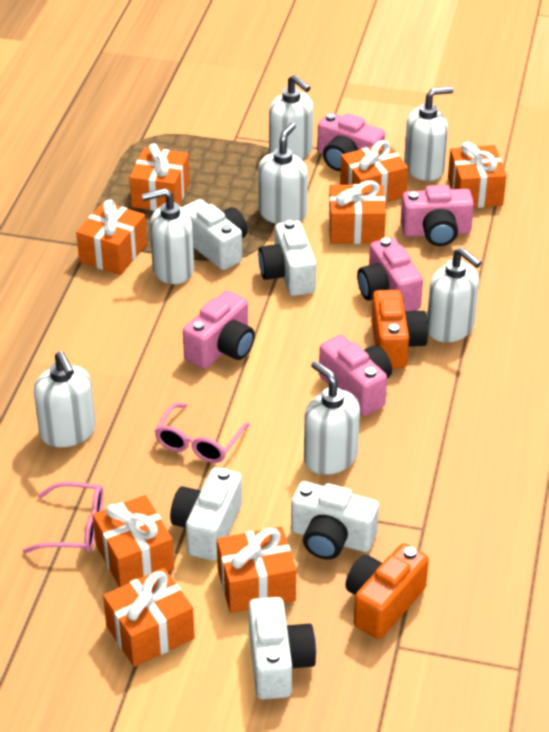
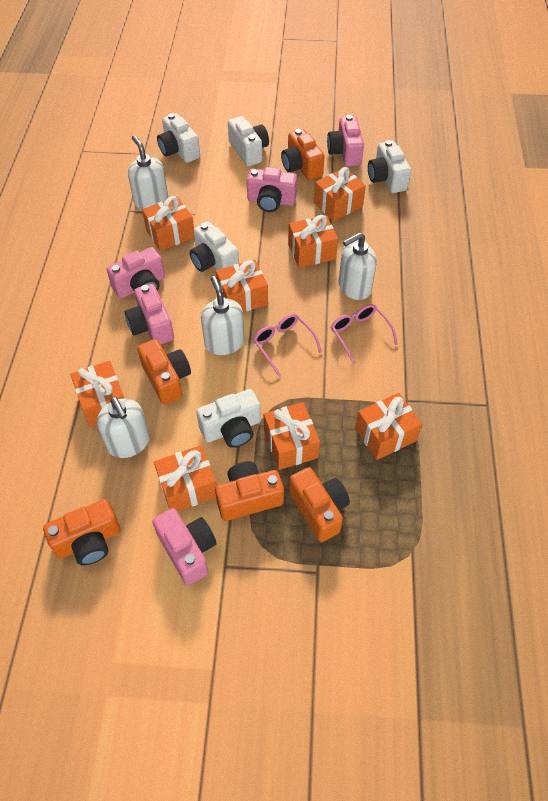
orange camera: 2 -> 5
white soap dispenser: 7 -> 4

